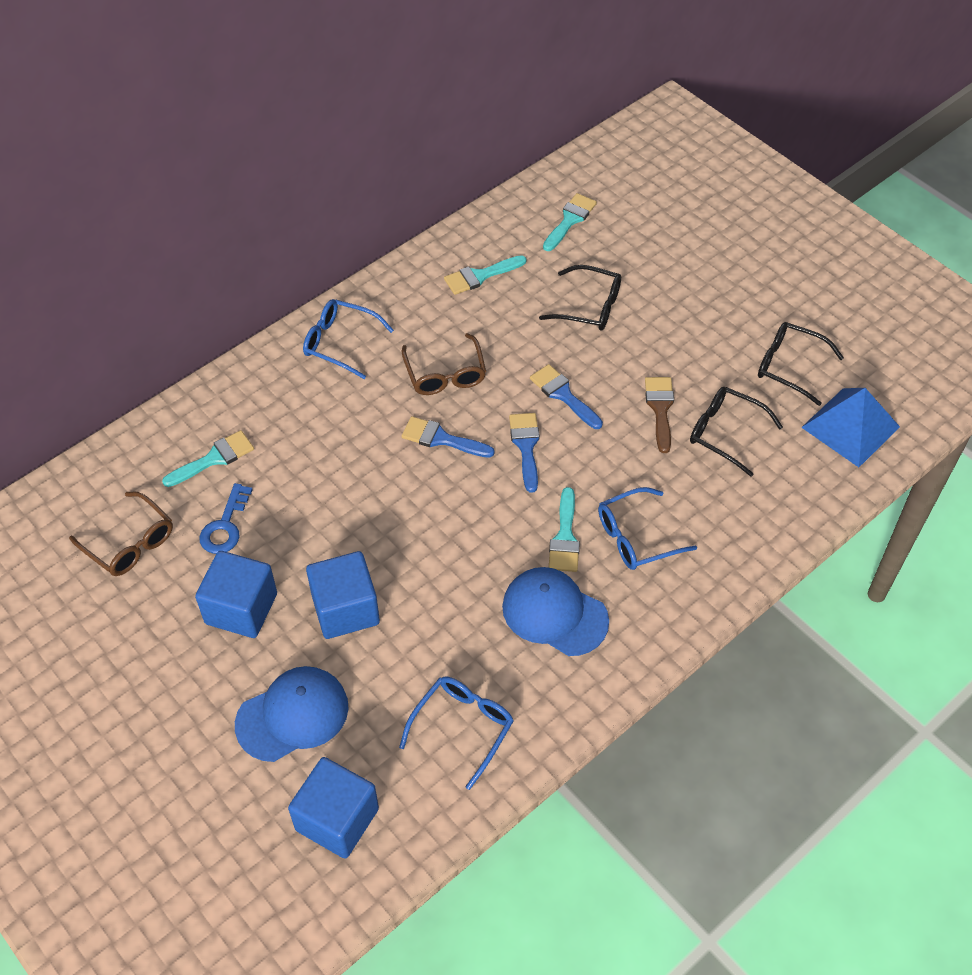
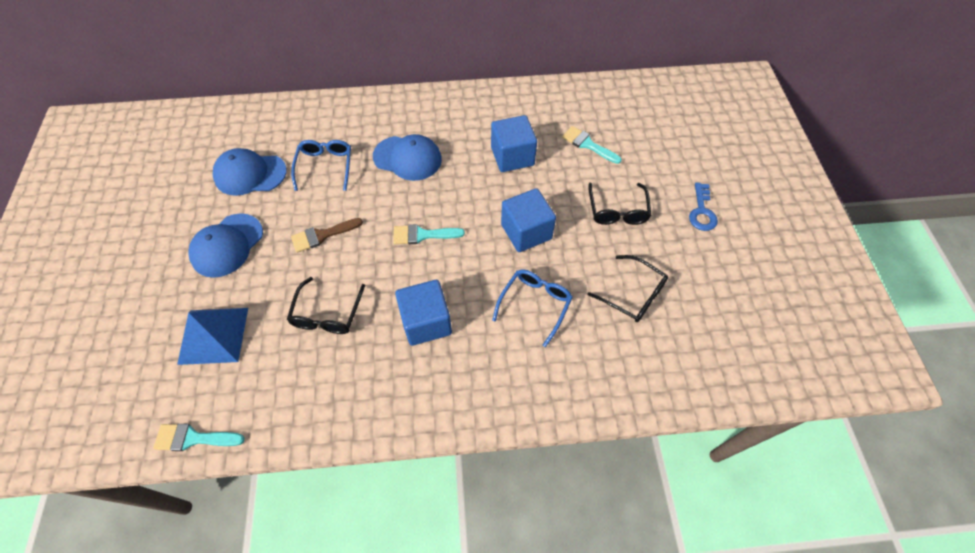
blue brush: 3 -> 0
blue cap: 2 -> 3
blue glasses: 3 -> 2
brown glasses: 2 -> 0
turquoise brush: 4 -> 3

